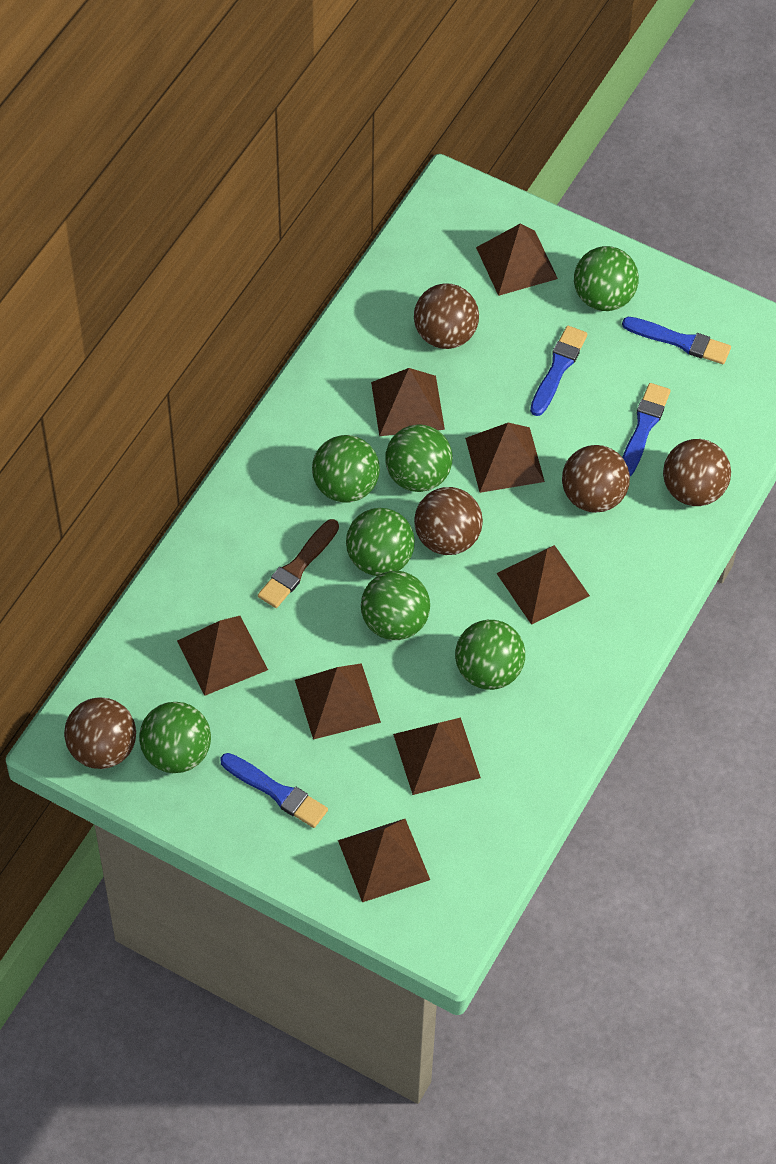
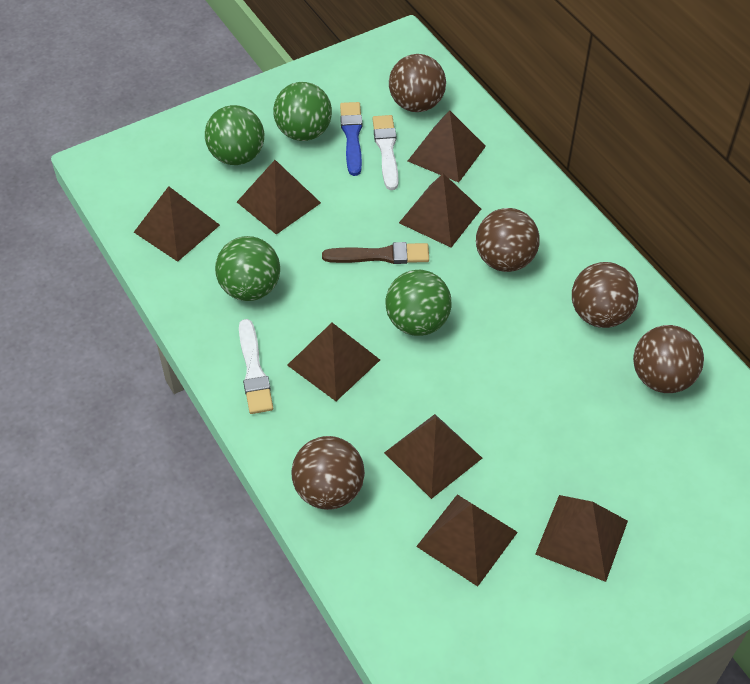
blue brush: 4 -> 1
green ball: 7 -> 4
white brush: 0 -> 2

